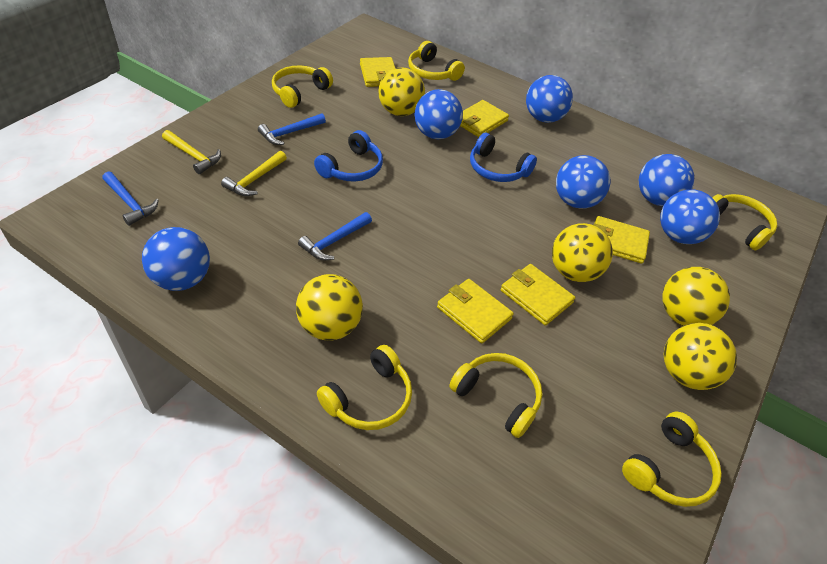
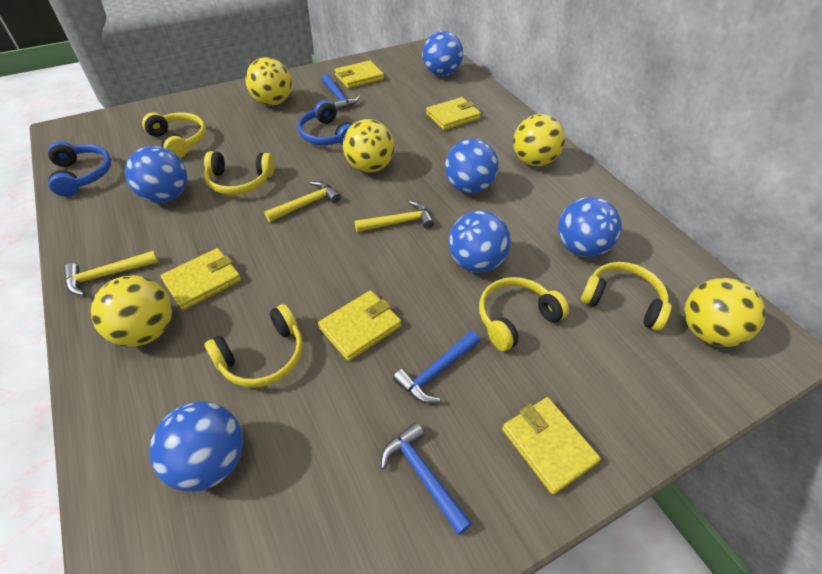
yellow hammer: 2 -> 3
yellow headphones: 6 -> 5

